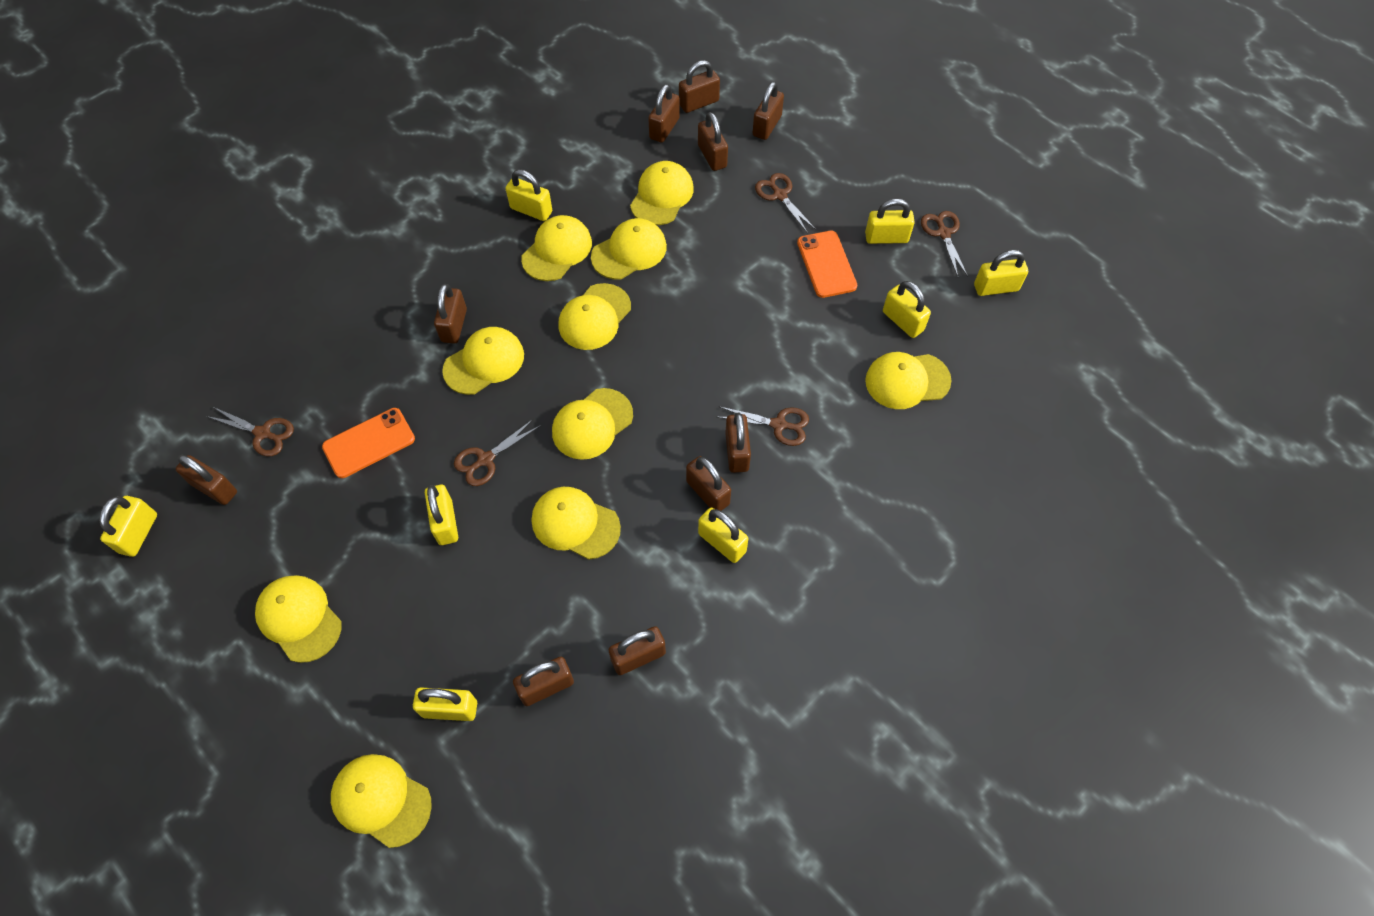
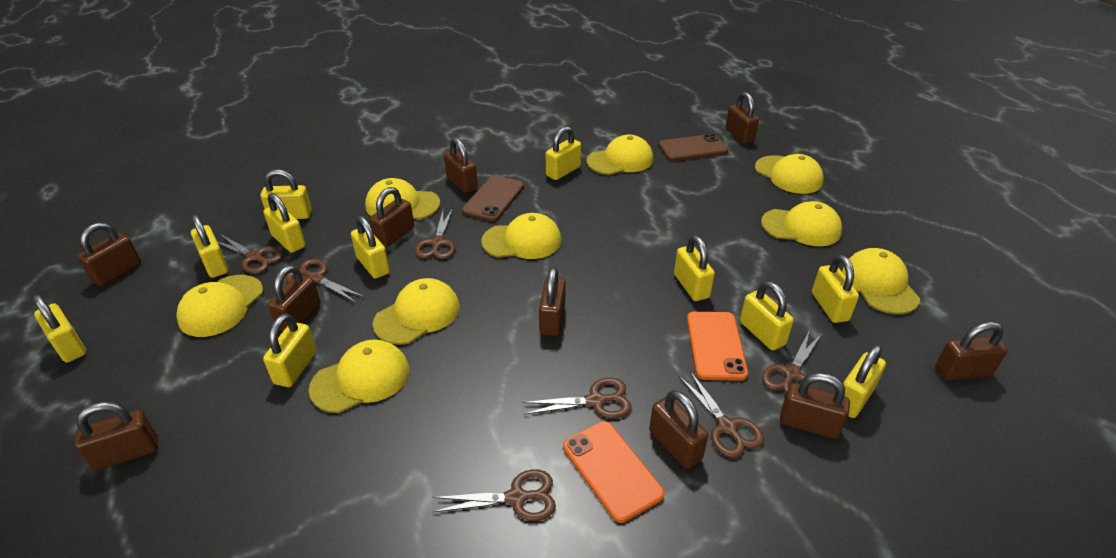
brown phone: 0 -> 2
brown scissors: 5 -> 7
yellow cap: 10 -> 9
yellow padlock: 8 -> 11

